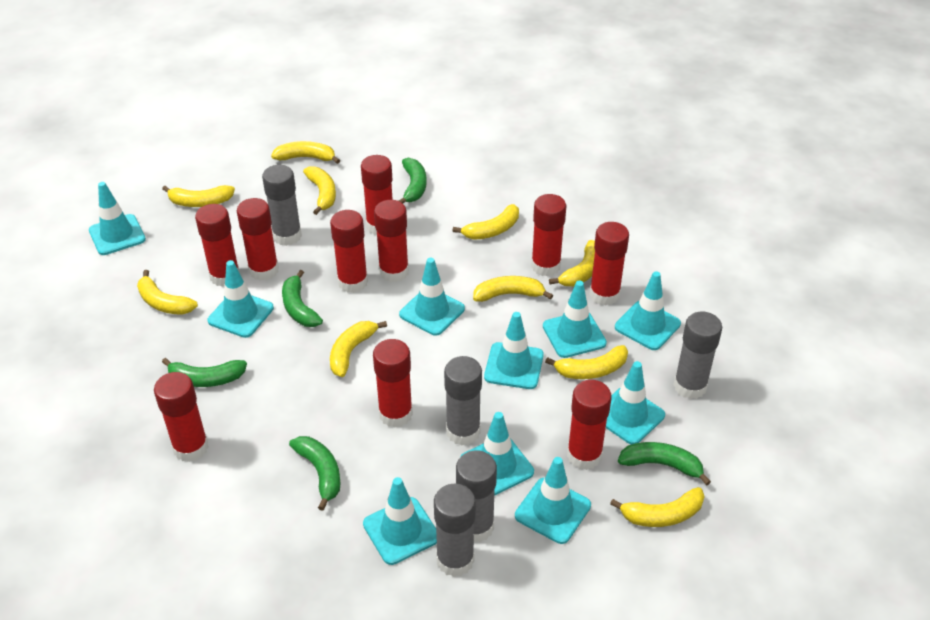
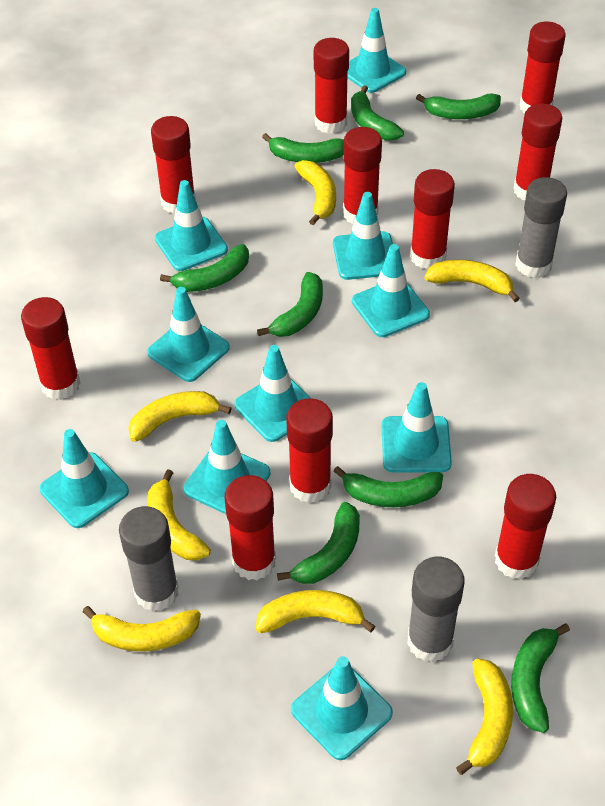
green banana: 5 -> 8
grey glue stick: 5 -> 3
yellow banana: 10 -> 7

